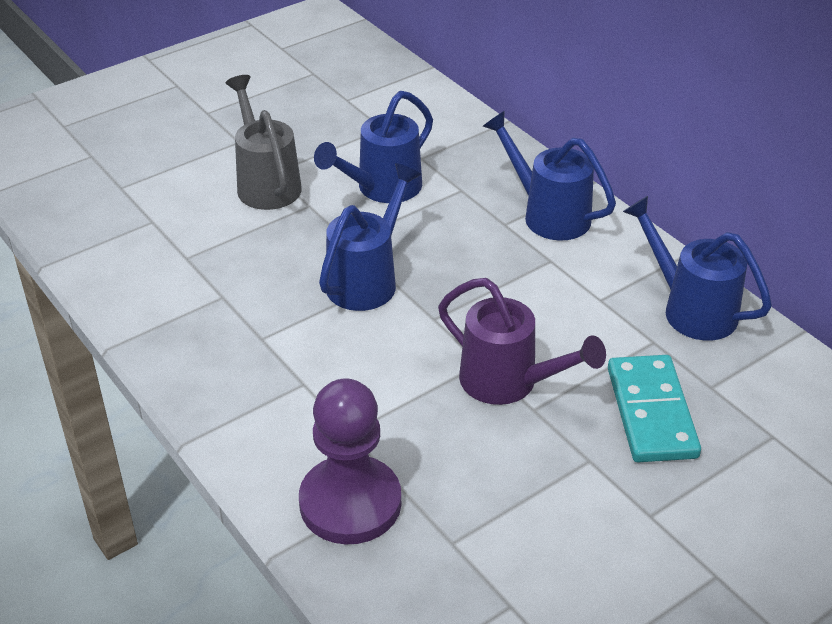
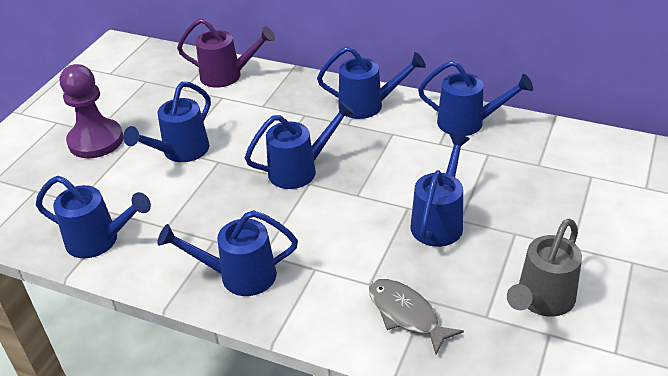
blue watering can: 4 -> 7
grey fish: 0 -> 1
turquoise domino: 1 -> 0

